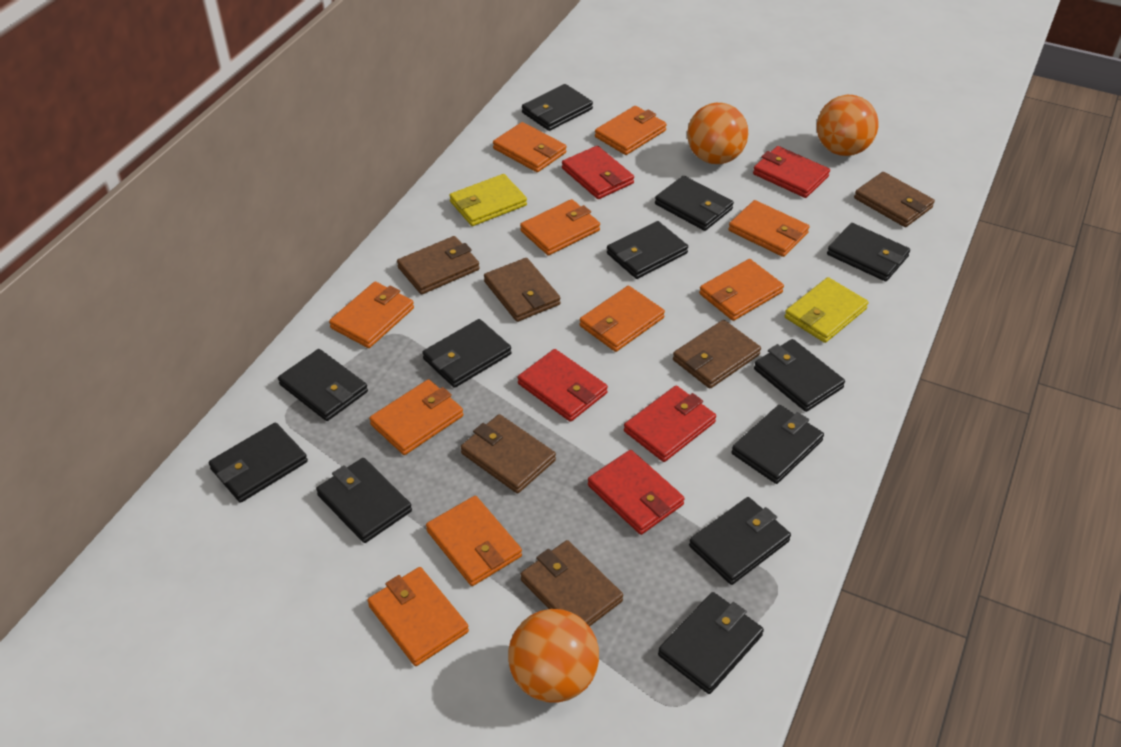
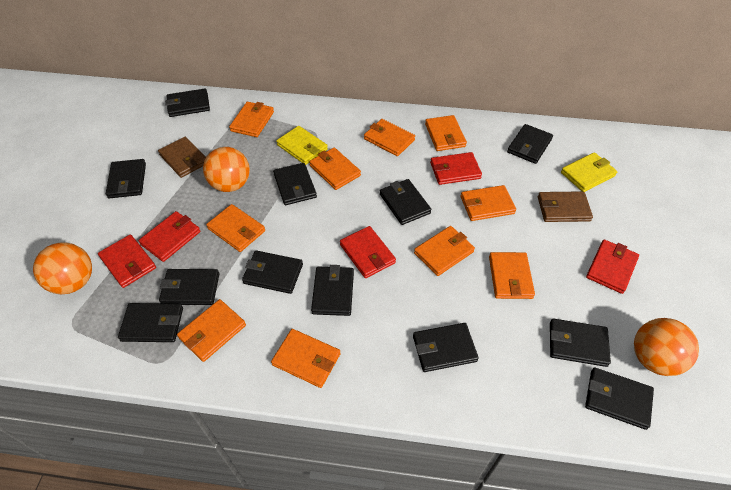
brown wallet: 6 -> 2

